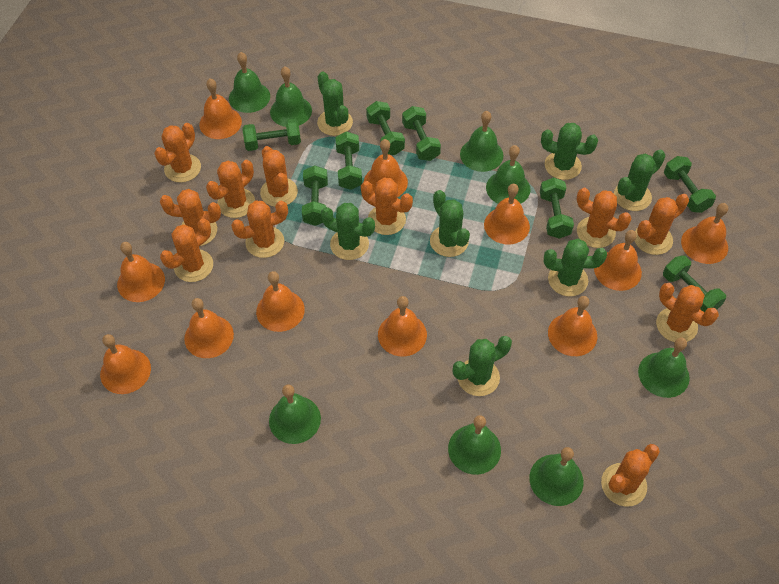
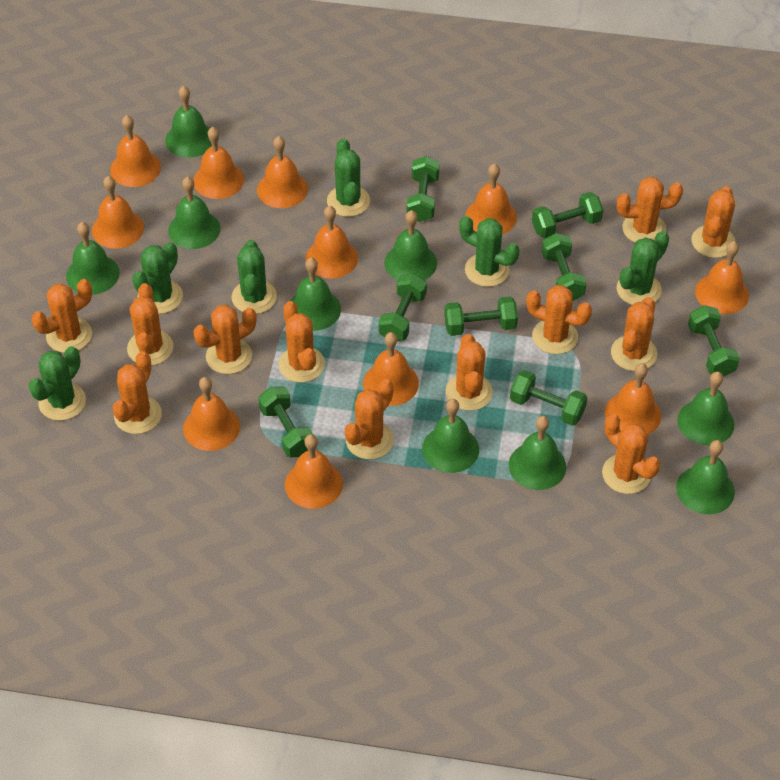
green bell: 8 -> 9
green cactus: 7 -> 6
orange cactus: 11 -> 12

